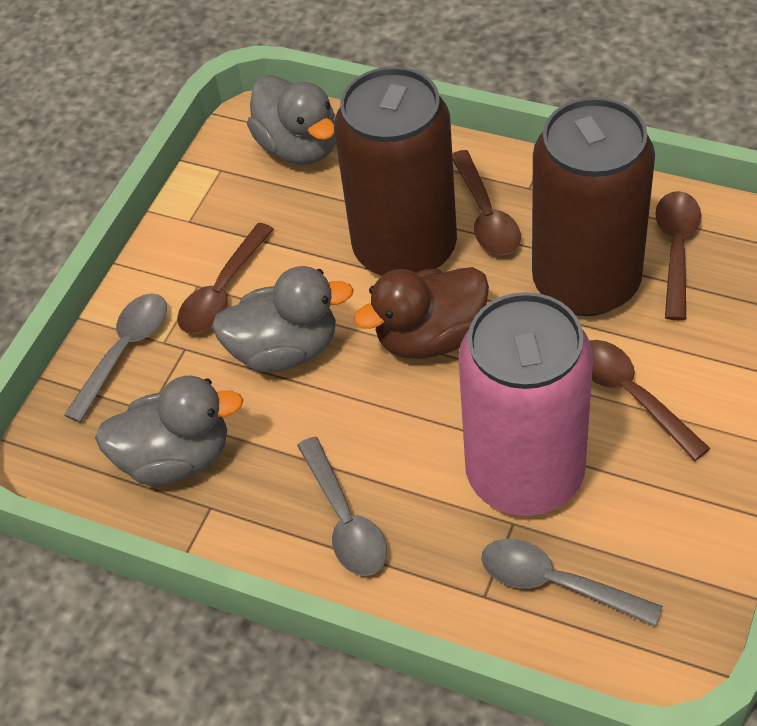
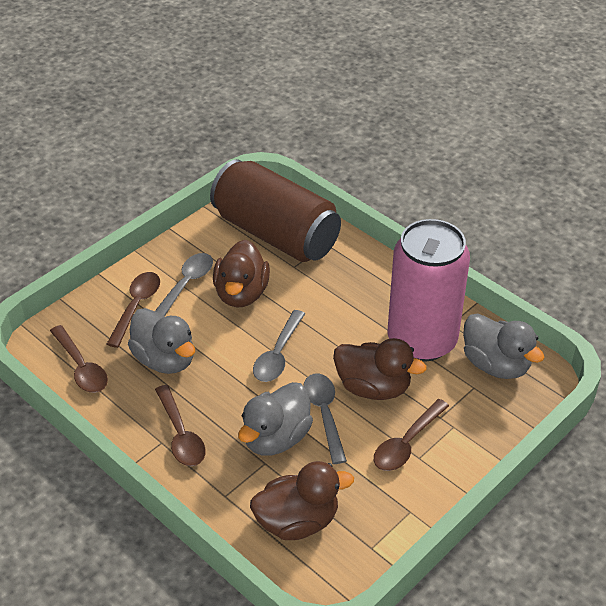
brown can: 2 -> 1
brown duck: 1 -> 3

